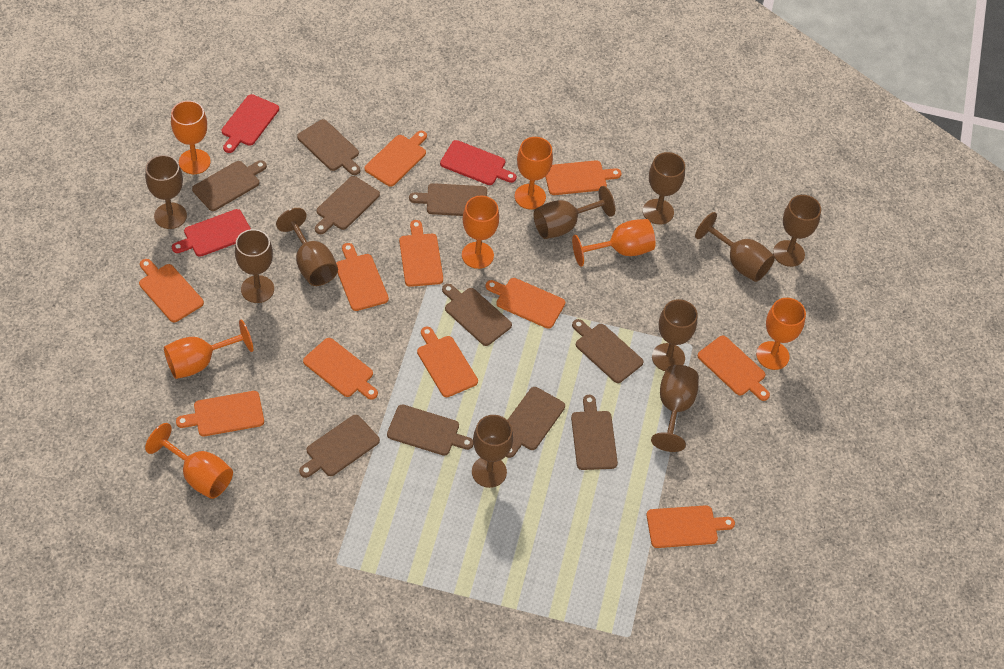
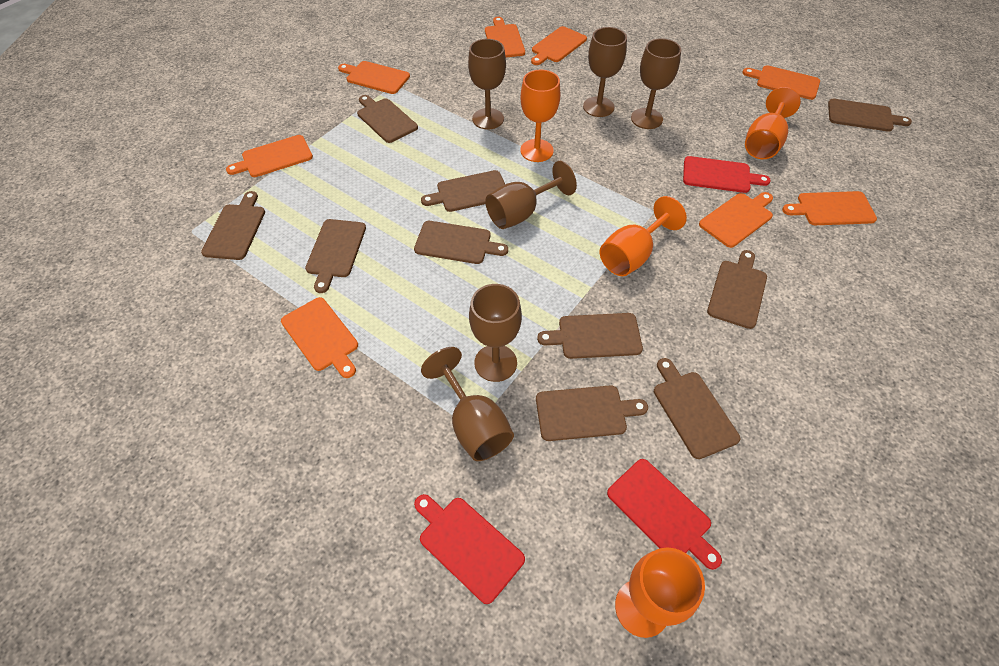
brown goblet: 10 -> 6
orange cutting board: 11 -> 8
orange goblet: 7 -> 4

